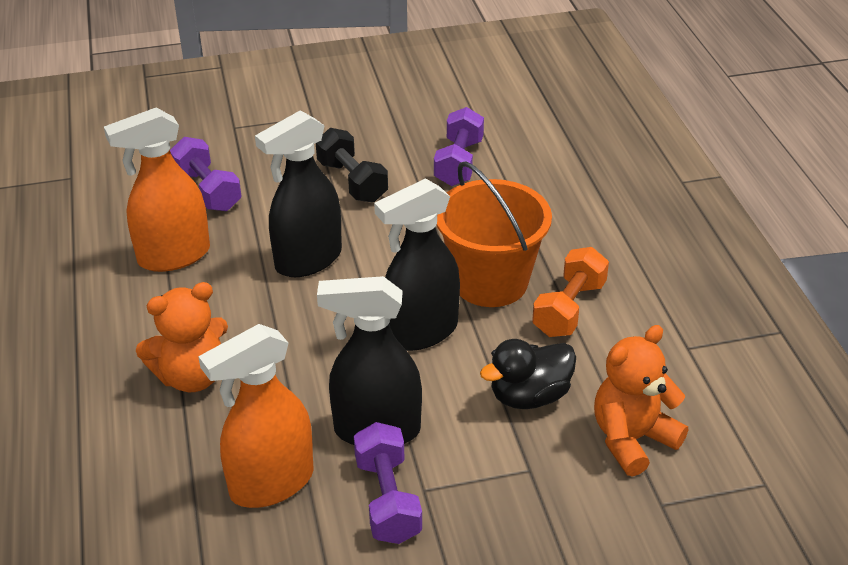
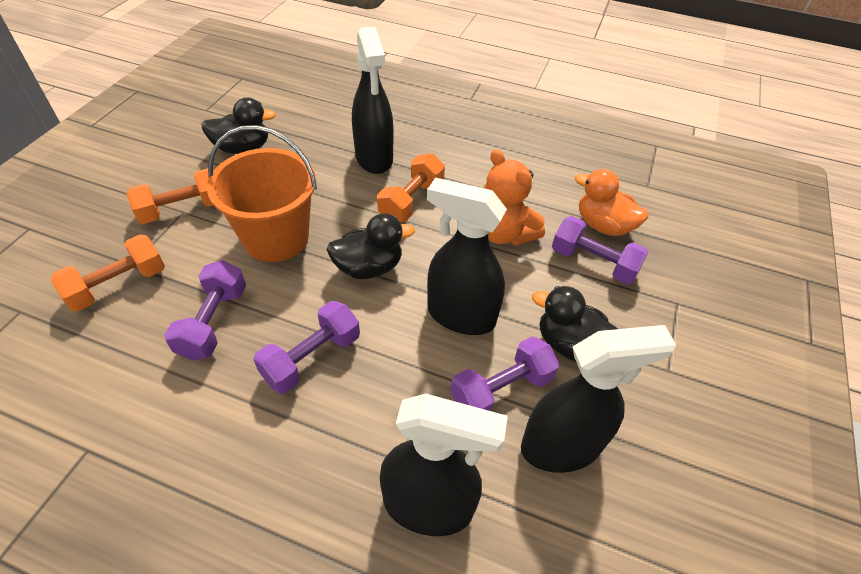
black duck: 1 -> 3
black dumbbell: 1 -> 0
black spray bottle: 3 -> 4
orange duck: 0 -> 1
orange dumbbell: 1 -> 3
orange spray bottle: 2 -> 0
orange teddy bear: 2 -> 1
purple dumbbell: 3 -> 4

